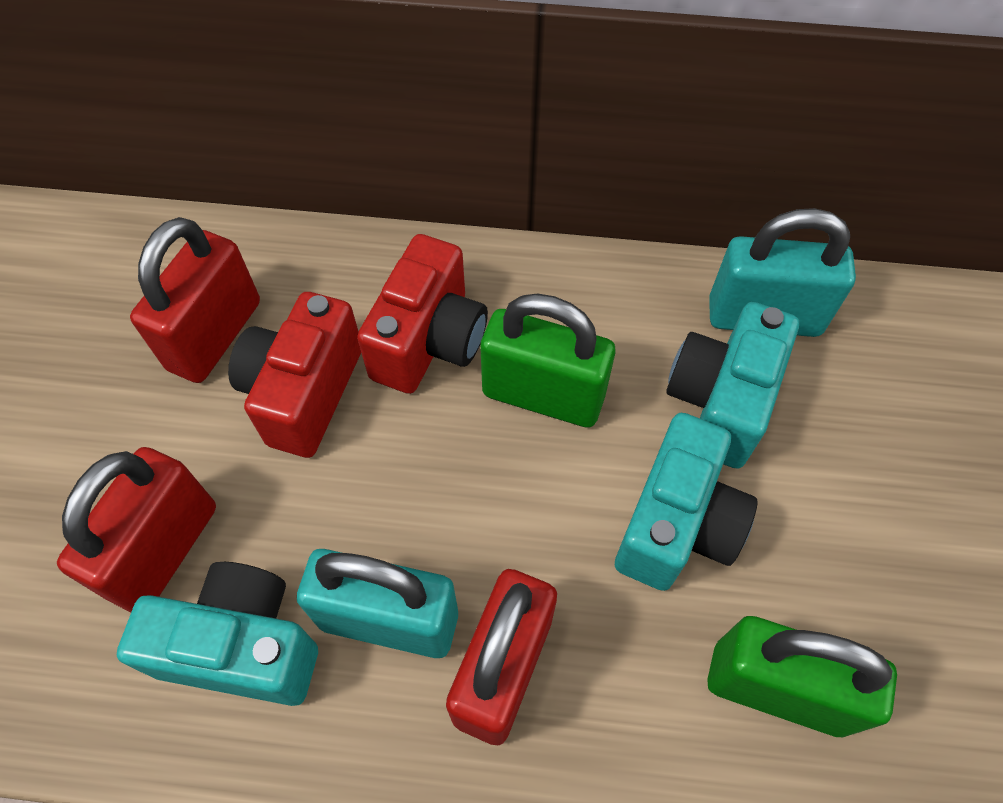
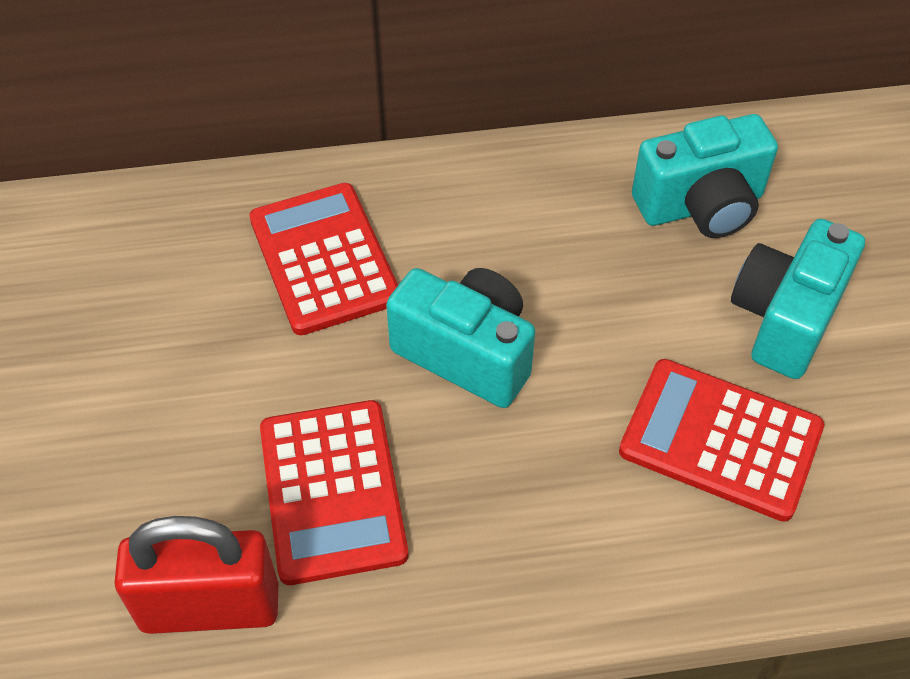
green padlock: 2 -> 0
red calculator: 0 -> 3
red camera: 2 -> 0
red padlock: 3 -> 1
turquoise padlock: 2 -> 0

